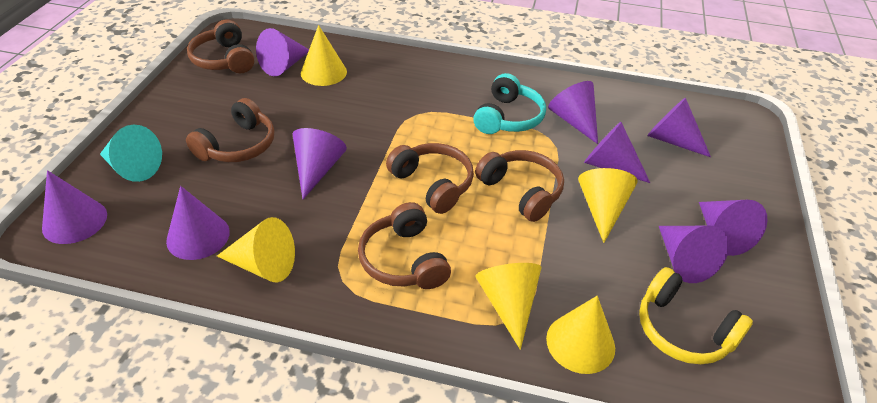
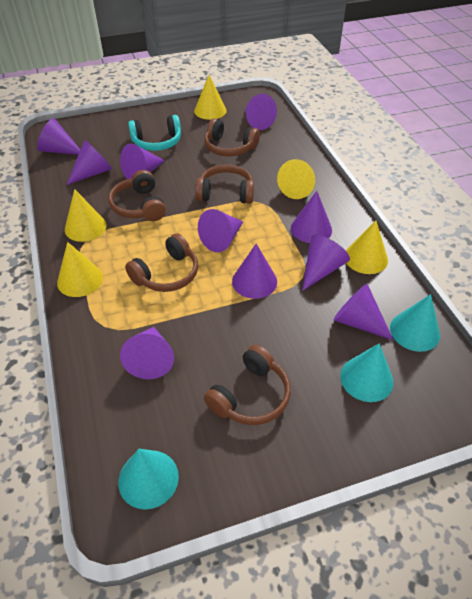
purple cone: 9 -> 10
turquoise cone: 1 -> 3
yellow headphones: 1 -> 0

